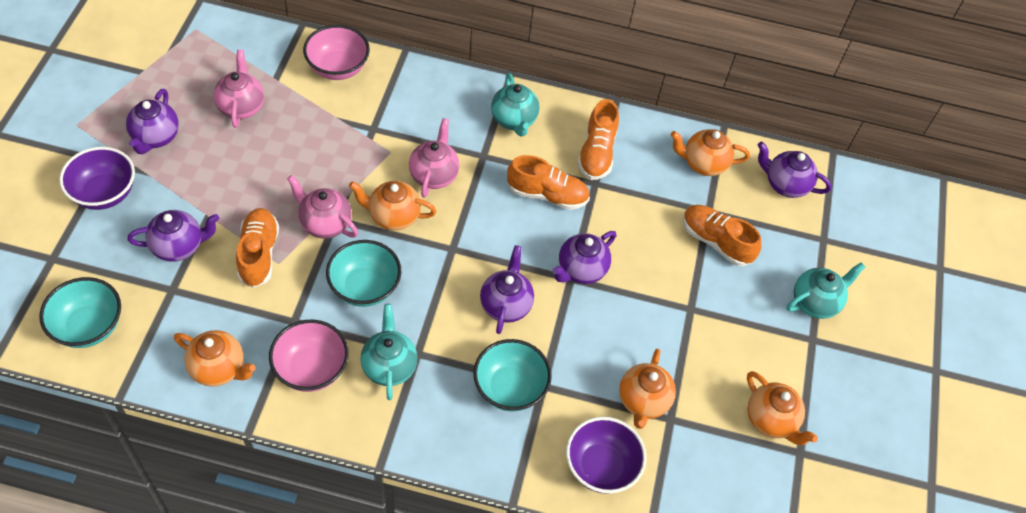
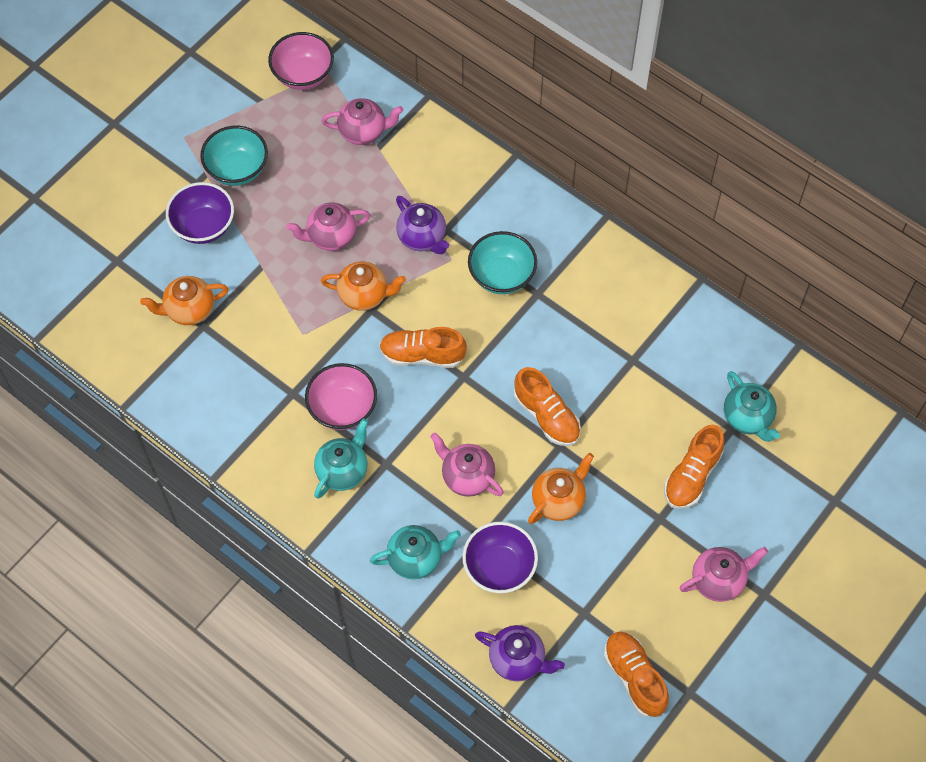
orange teapot: 5 -> 3
pink teapot: 3 -> 4
purple teapot: 5 -> 2
turquoise bowl: 3 -> 2

